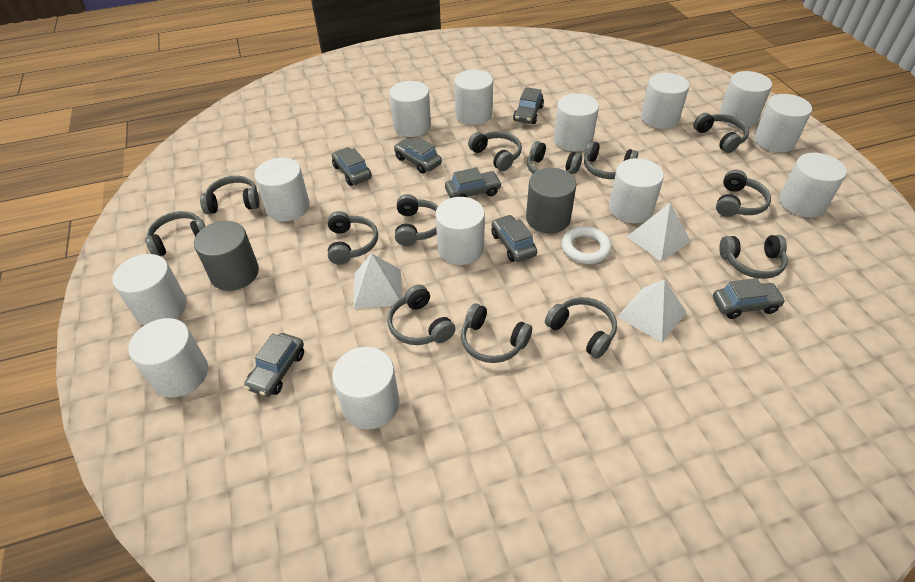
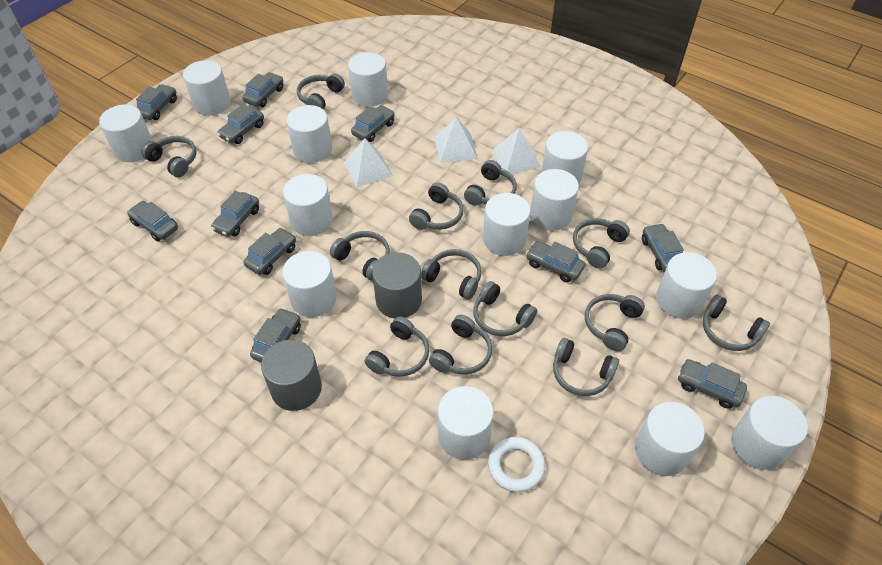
grey car: 7 -> 11

